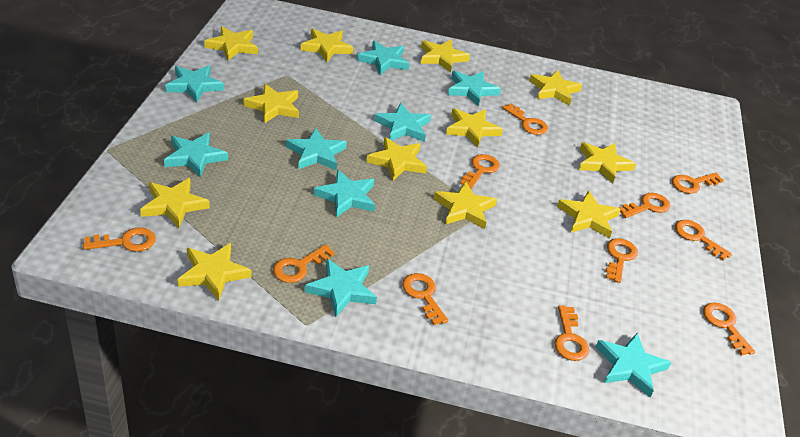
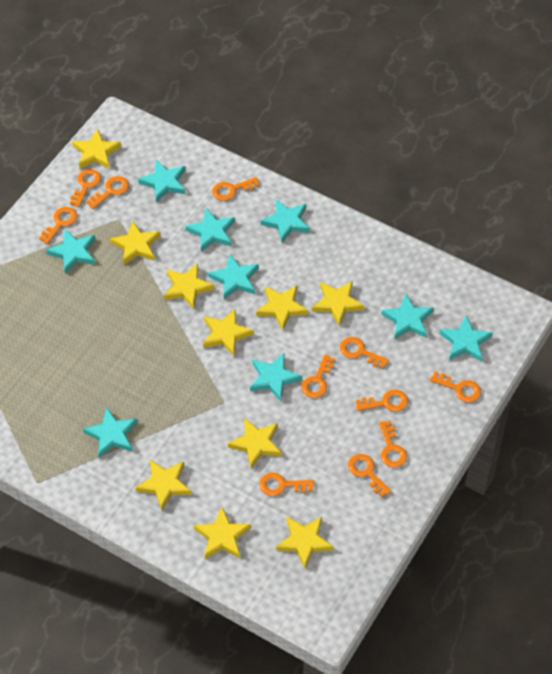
yellow star: 12 -> 10

